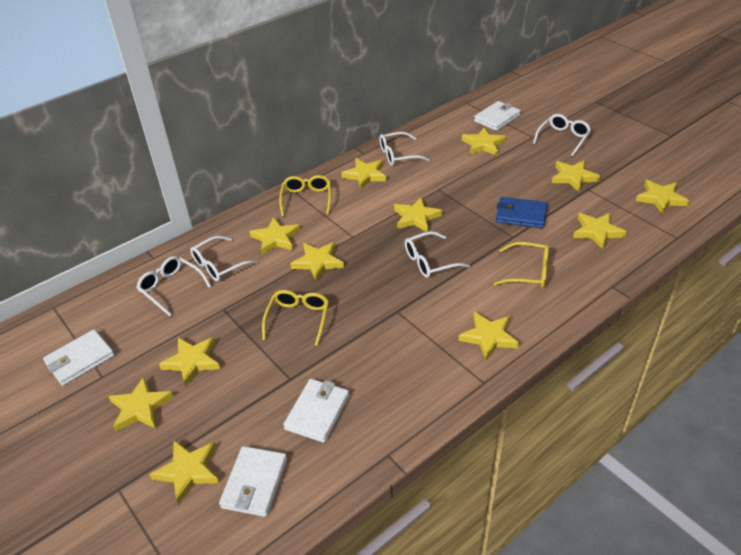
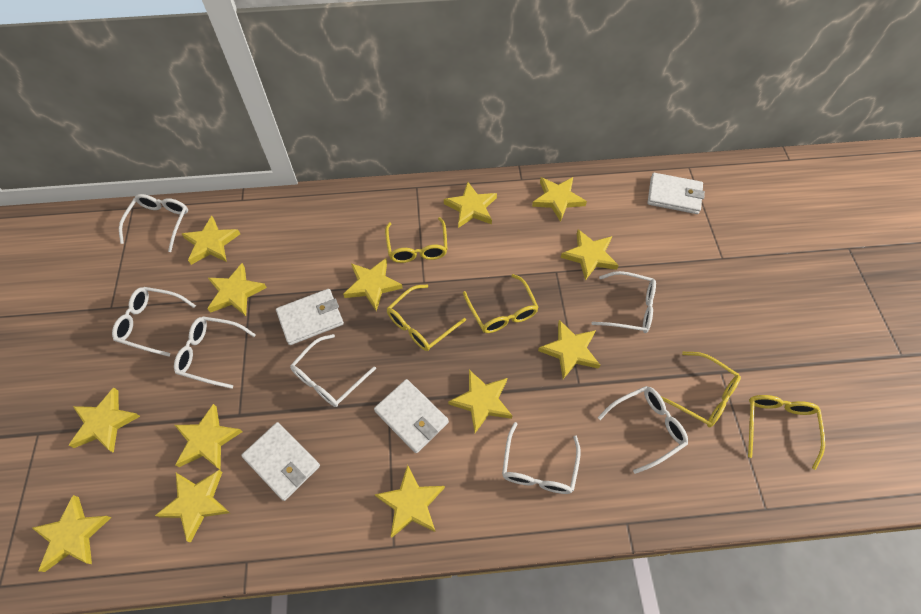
blue wallet: 1 -> 0
white glasses: 5 -> 7
yellow glasses: 3 -> 5
yellow star: 12 -> 13

